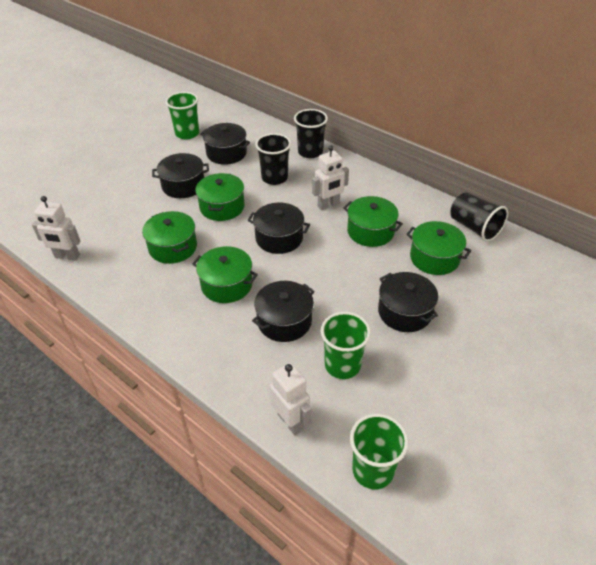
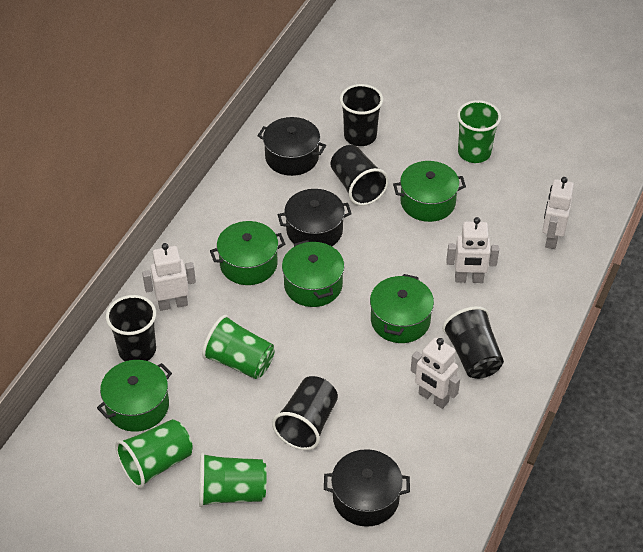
black cup: 3 -> 5
black pot: 5 -> 3
green cup: 3 -> 4
white robot: 3 -> 4

